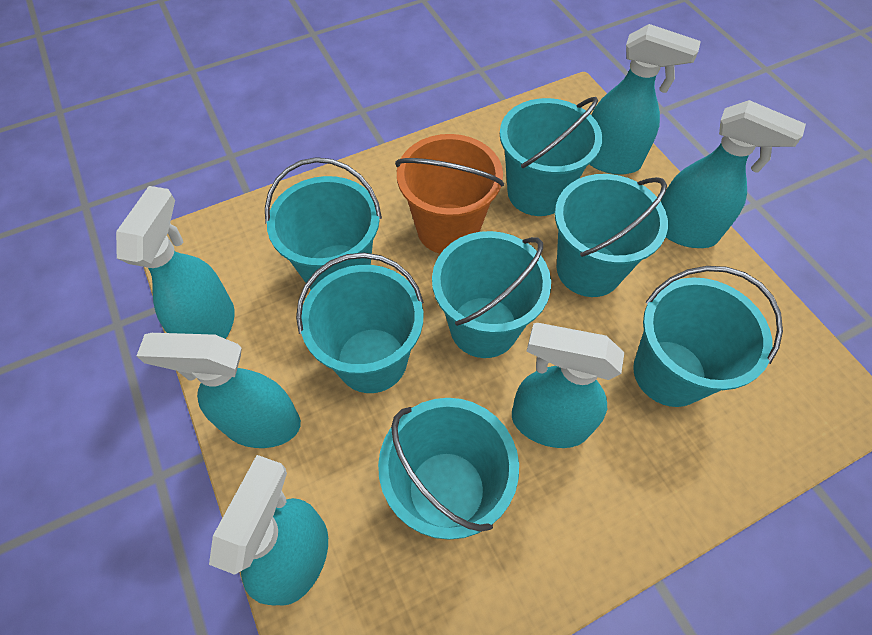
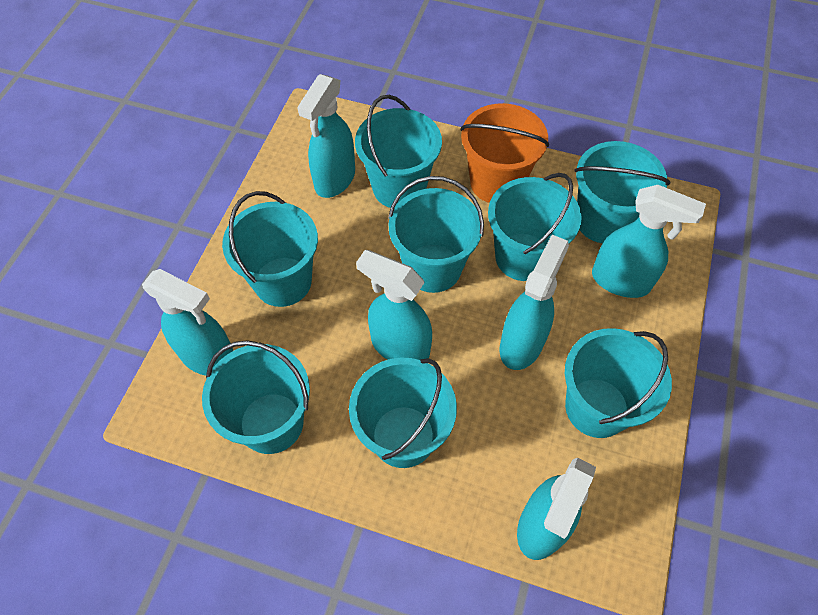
turquoise bucket: 7 -> 8

